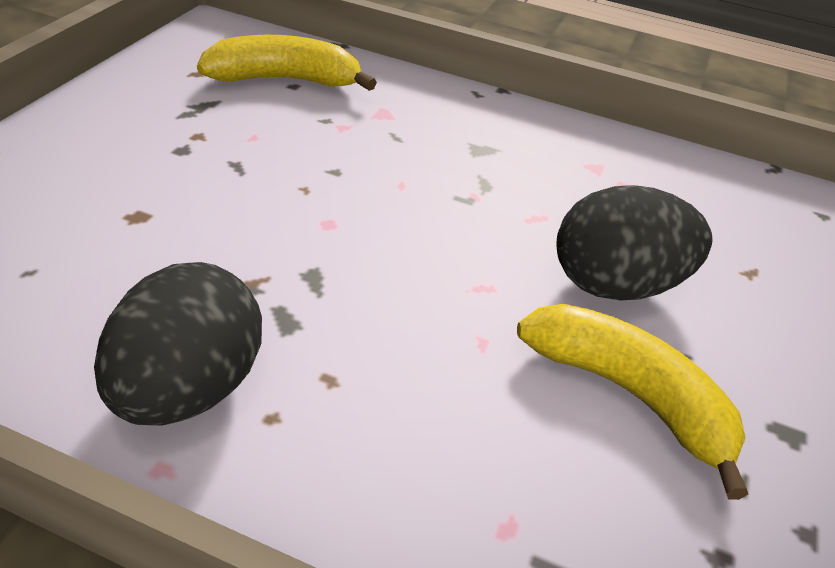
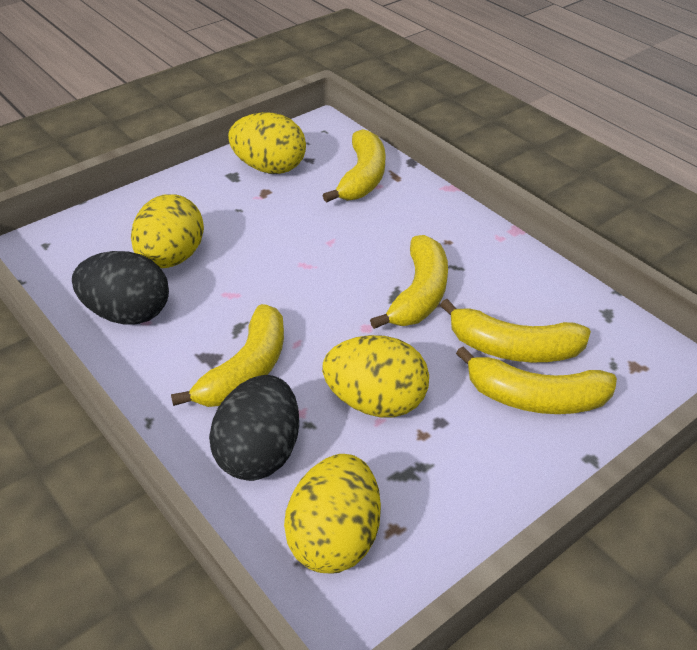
yellow banana: 2 -> 5
yellow egg: 0 -> 4

